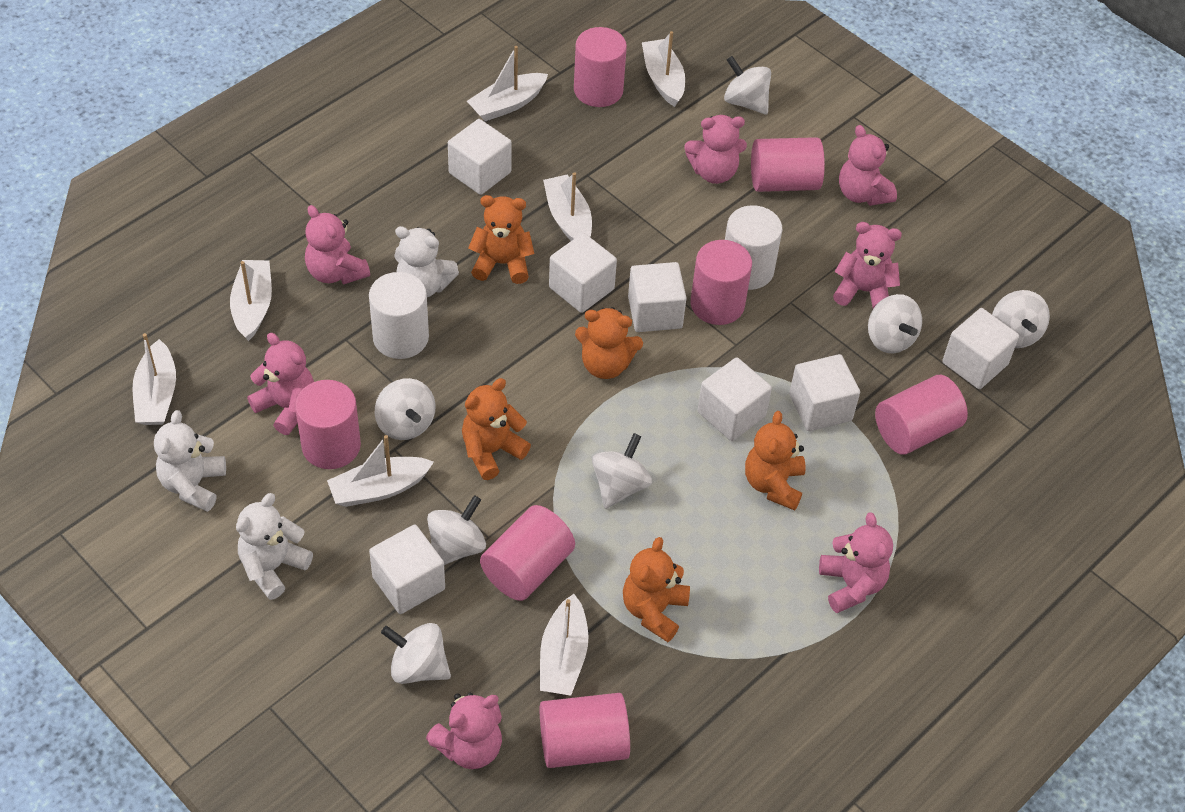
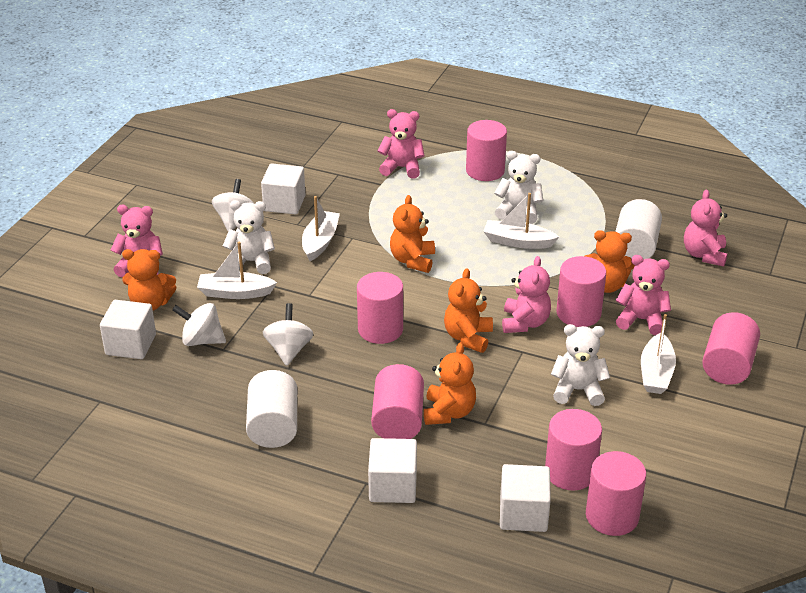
pink teddy bear: 7 -> 5
white boat: 7 -> 4
white cube: 7 -> 4
white spinning top: 7 -> 3

